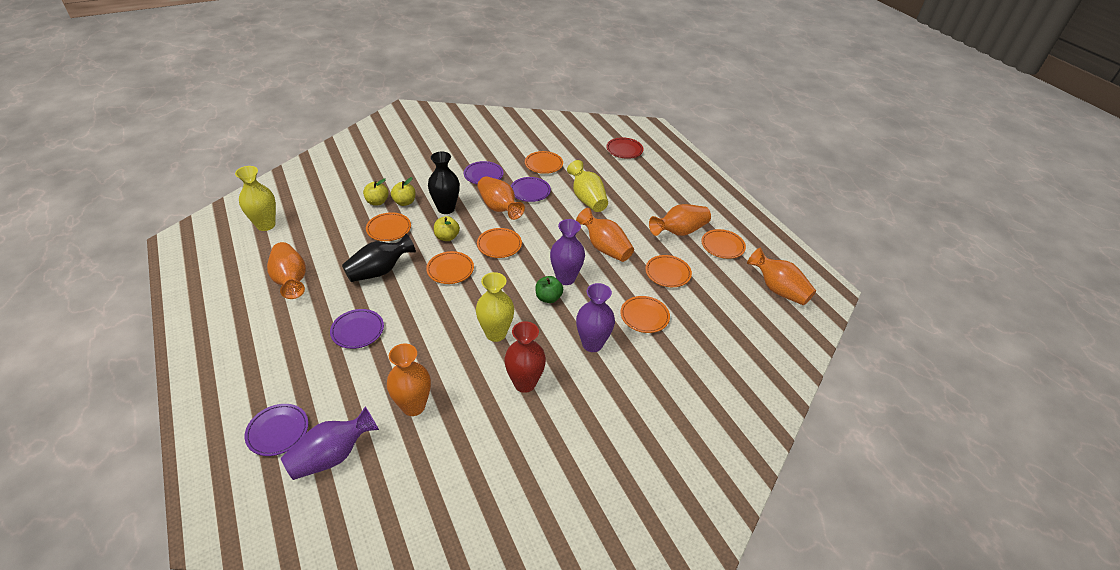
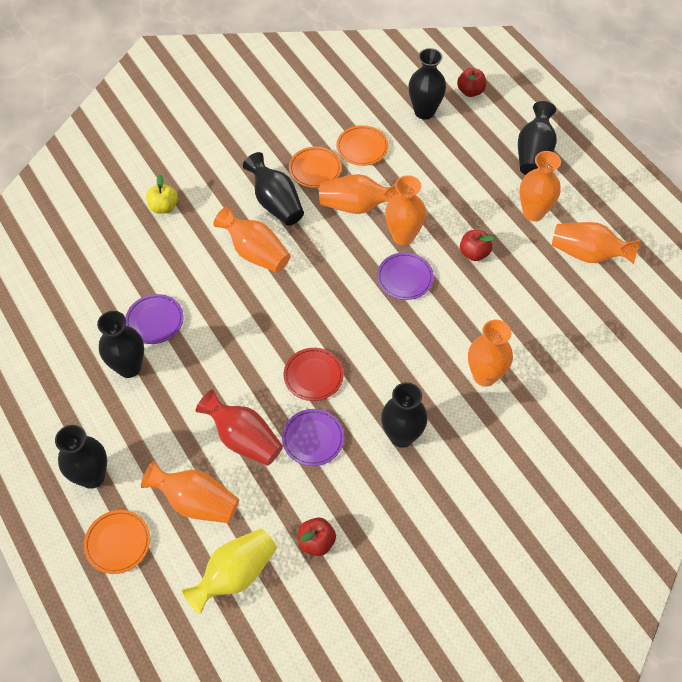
black vase: 2 -> 6
green apple: 1 -> 0
orange plate: 7 -> 3
orange vase: 6 -> 7
purple plate: 4 -> 3
purple vase: 3 -> 0
red apple: 0 -> 3
yellow apple: 3 -> 1
yellow vase: 3 -> 1

